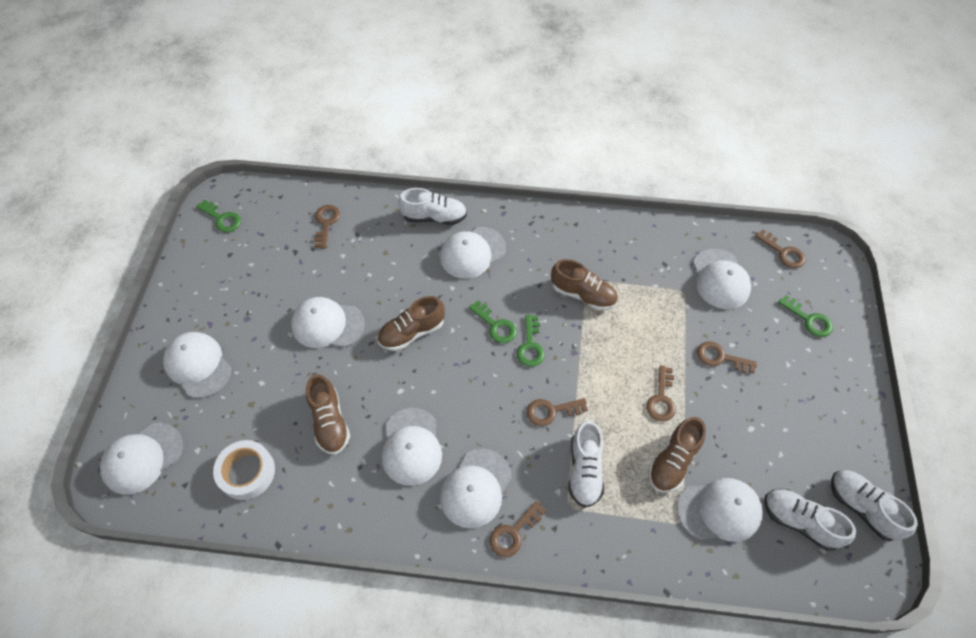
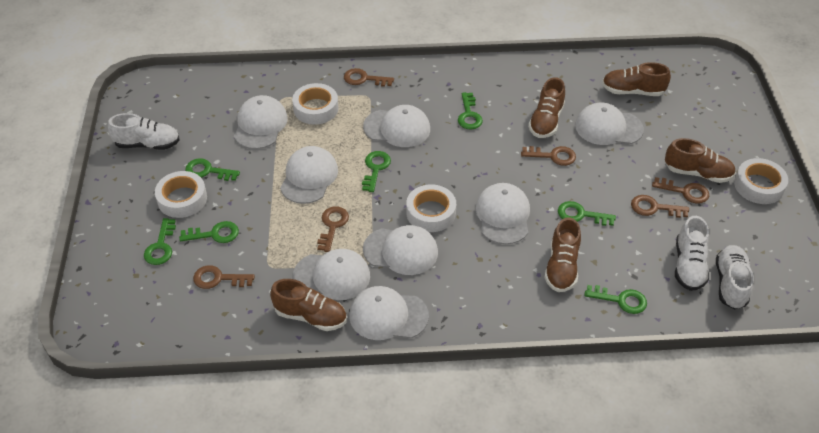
brown shoe: 4 -> 5
green key: 4 -> 7
white shoe: 4 -> 3
white tape: 1 -> 4

